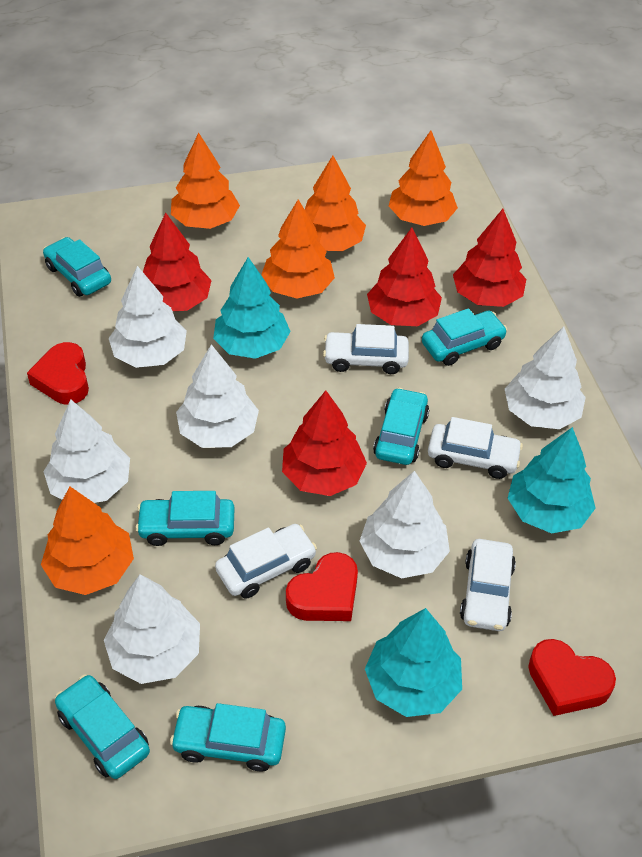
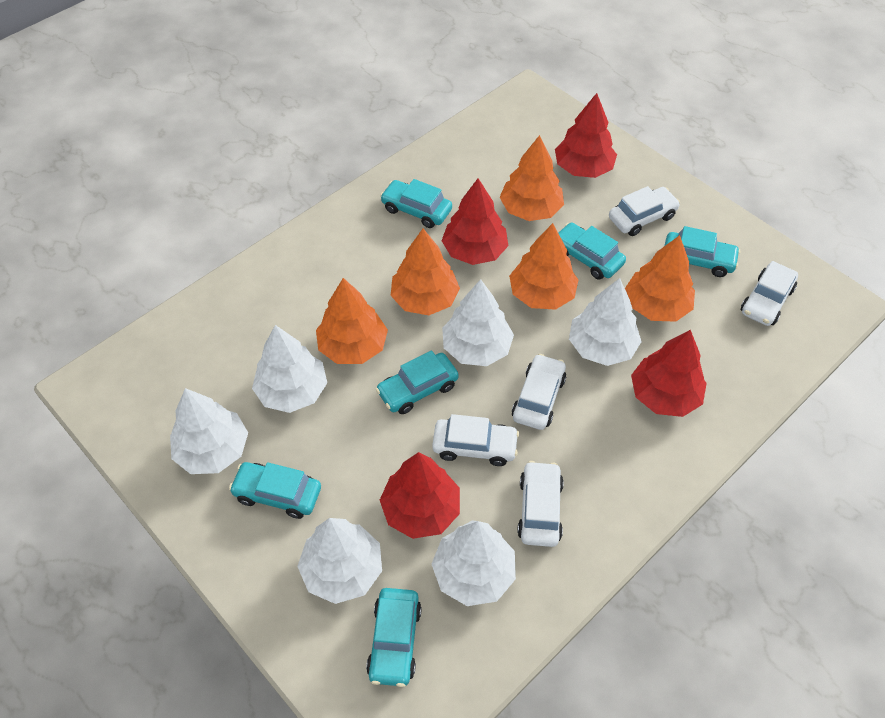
red heart: 3 -> 0
turquoise tree: 3 -> 0
white car: 4 -> 5

